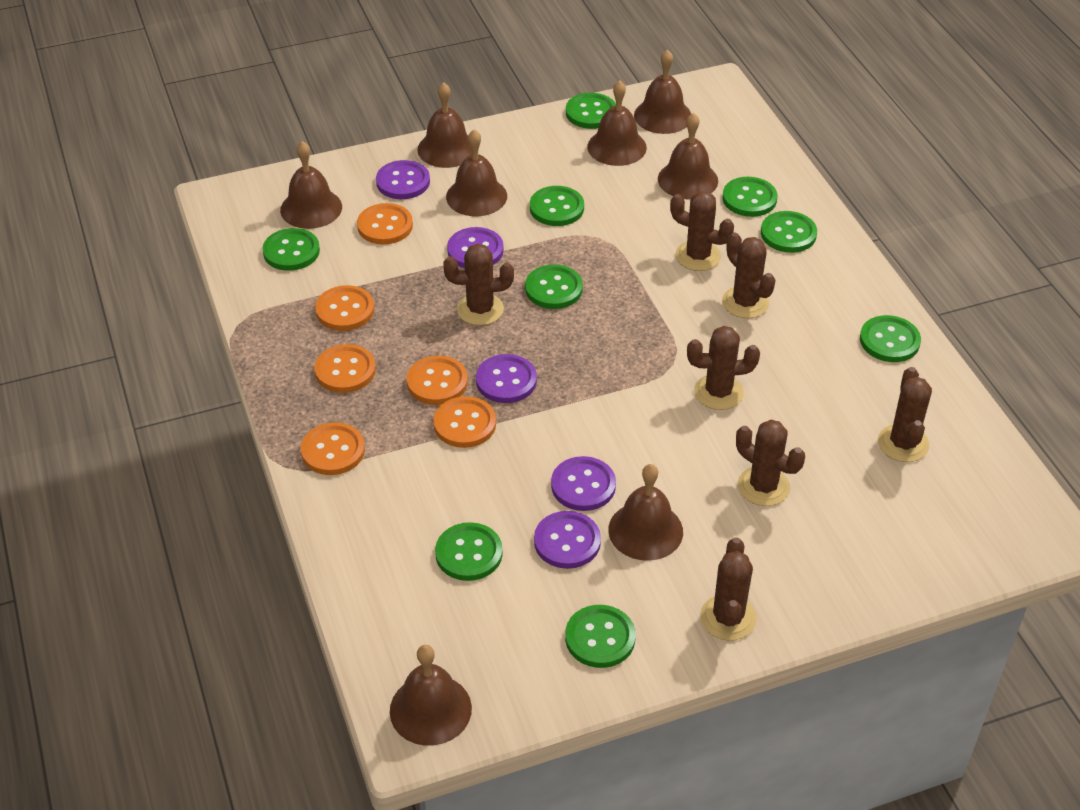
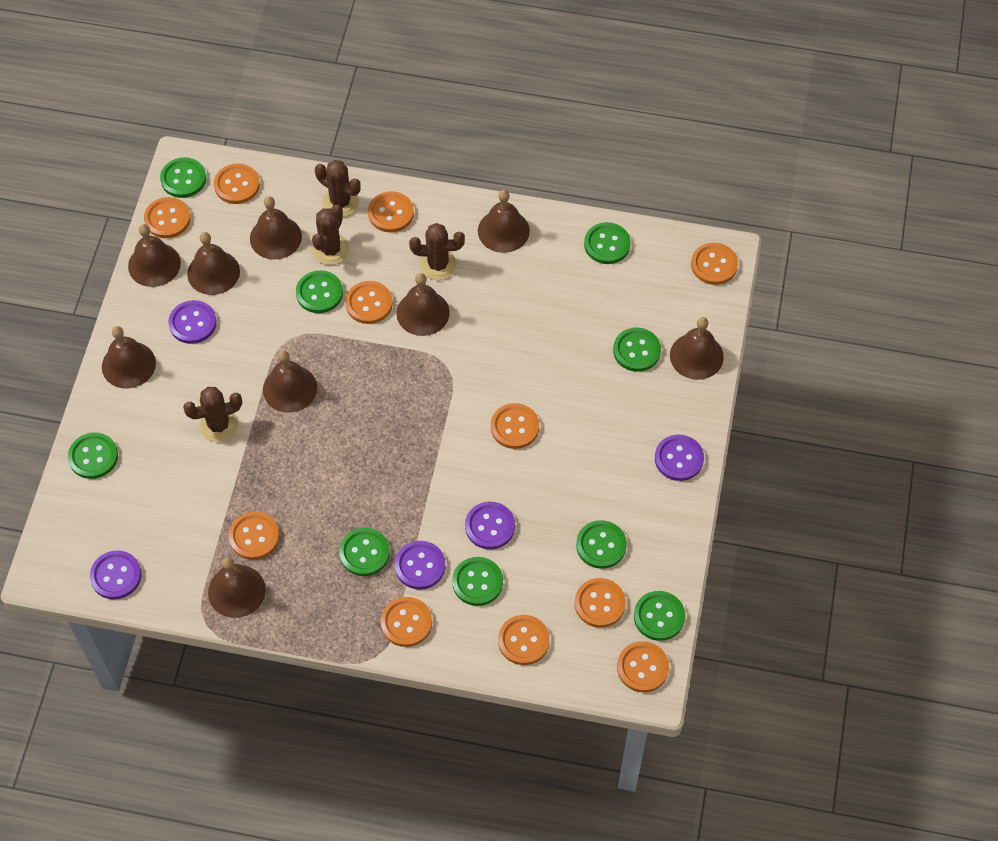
brown bell: 8 -> 9
brown cactus: 7 -> 4
orange button: 6 -> 11

